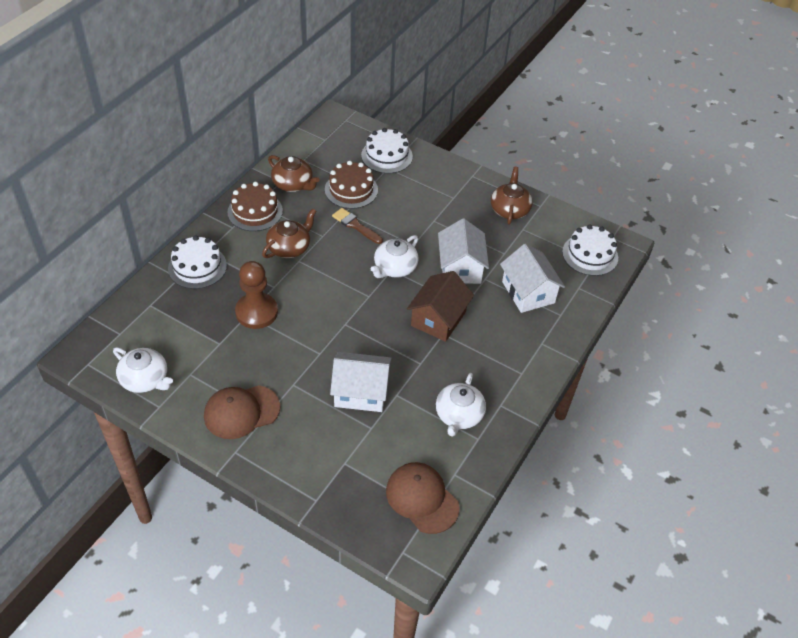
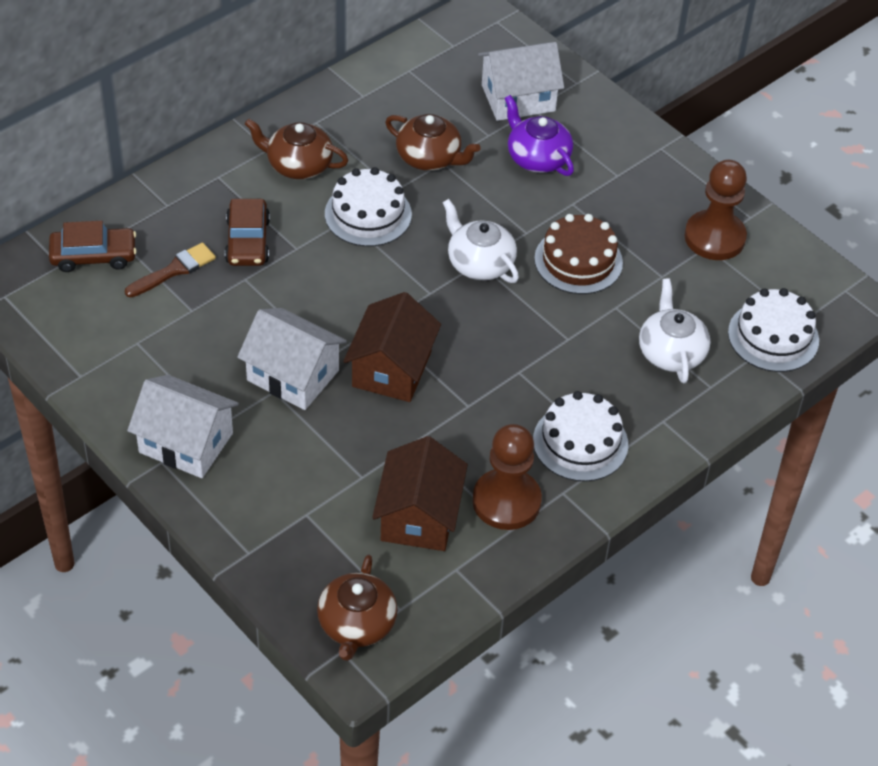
brown cake: 2 -> 1
brown cap: 2 -> 0
brown car: 0 -> 2
brown house: 1 -> 2
brown pawn: 1 -> 2
purple teapot: 0 -> 1
white teapot: 3 -> 2

